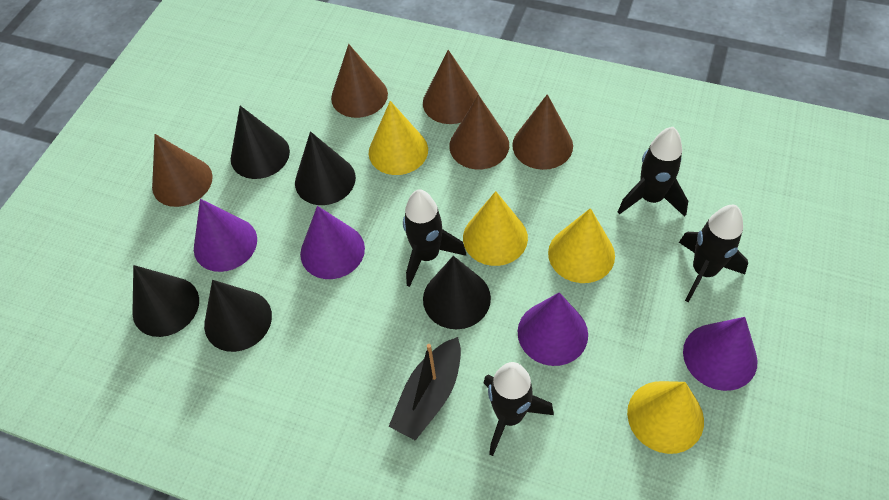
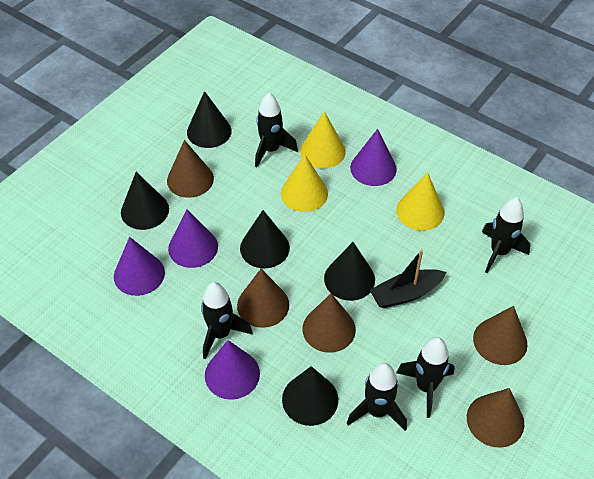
black rocket: 4 -> 5
yellow cone: 4 -> 3

